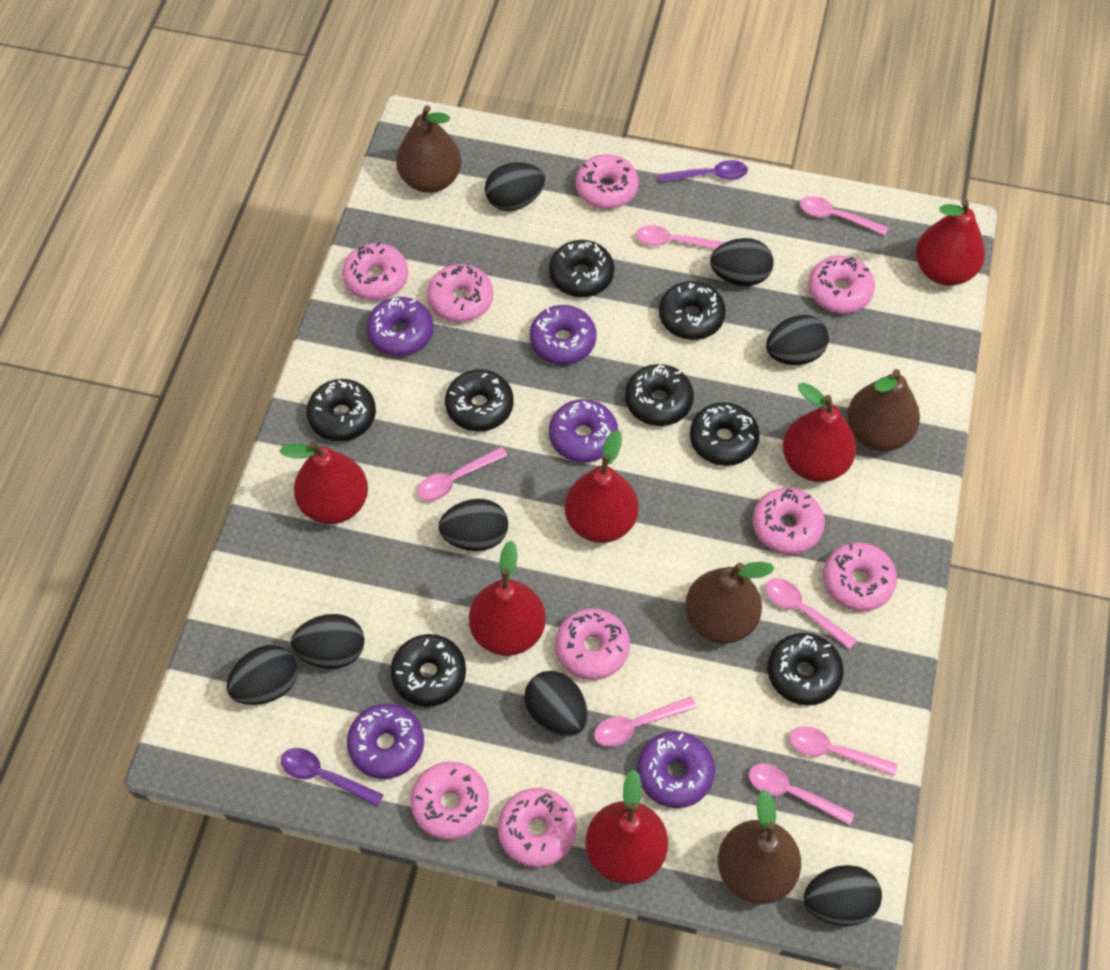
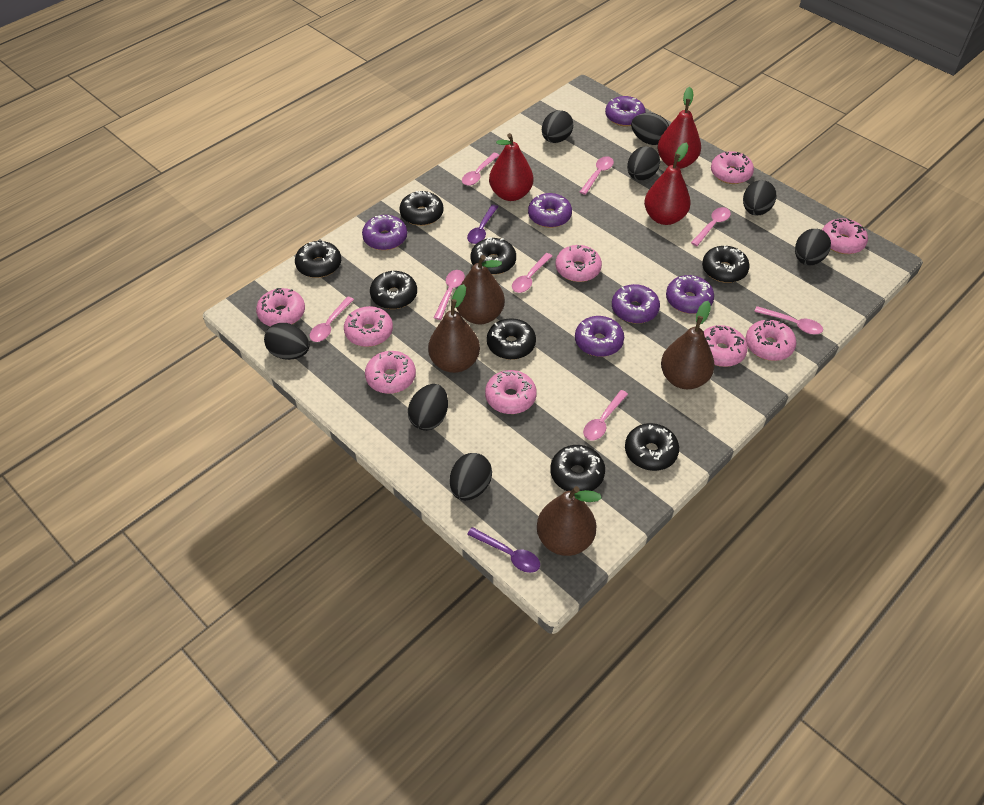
pink spoon: 7 -> 8
purple donut: 5 -> 6
red pear: 6 -> 3

